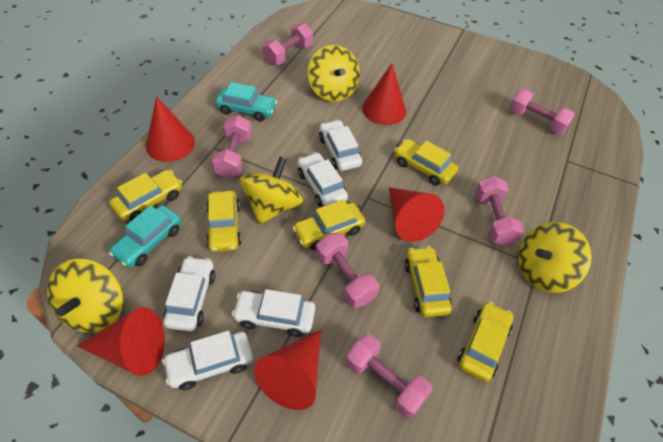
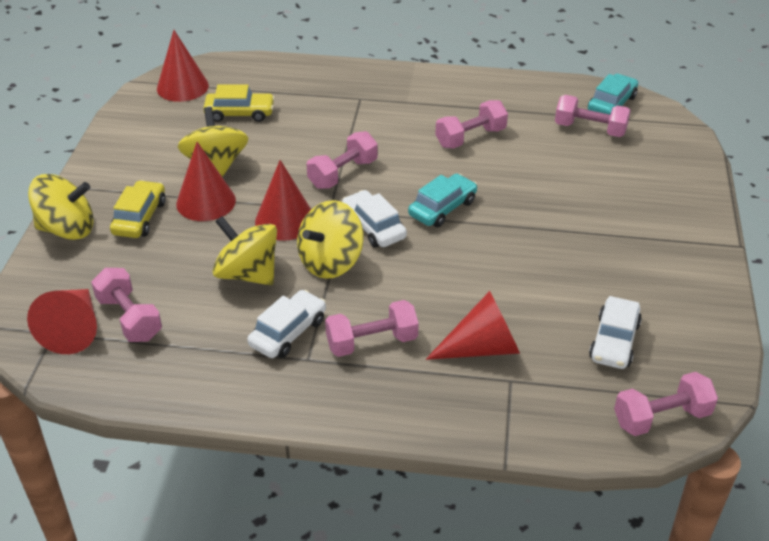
white car: 5 -> 3
yellow car: 6 -> 2

